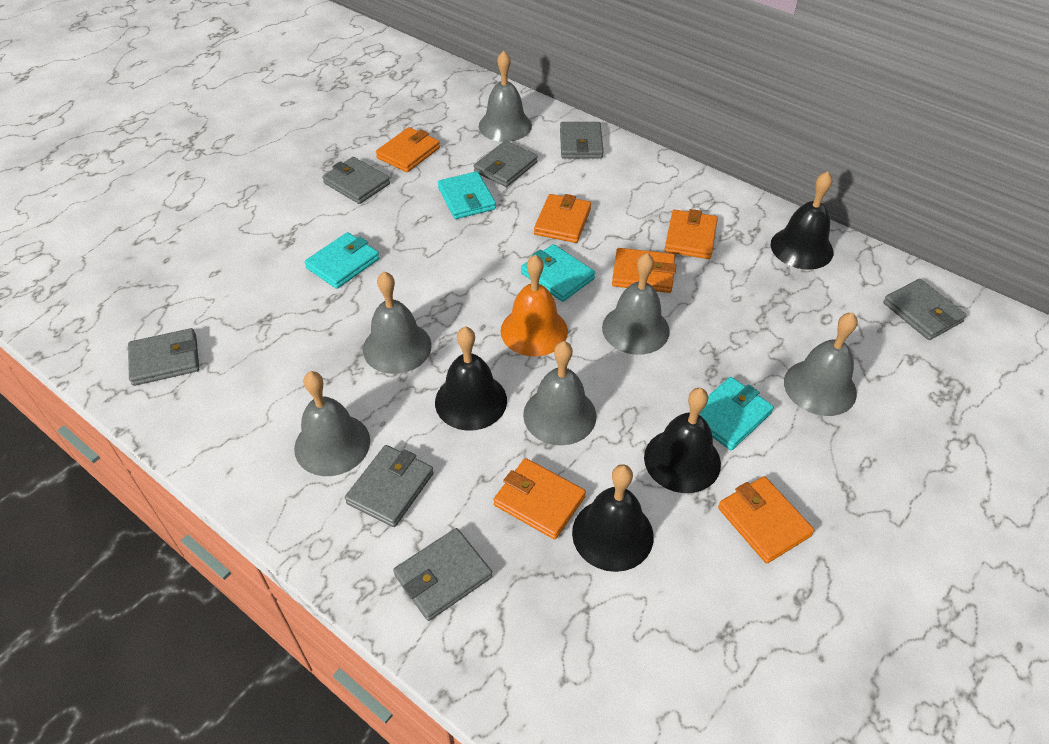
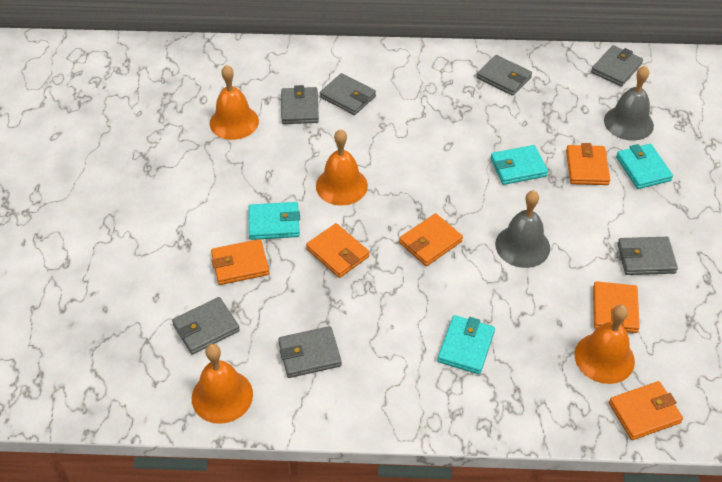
black bell: 4 -> 0
grey bell: 6 -> 2
orange bell: 1 -> 4

